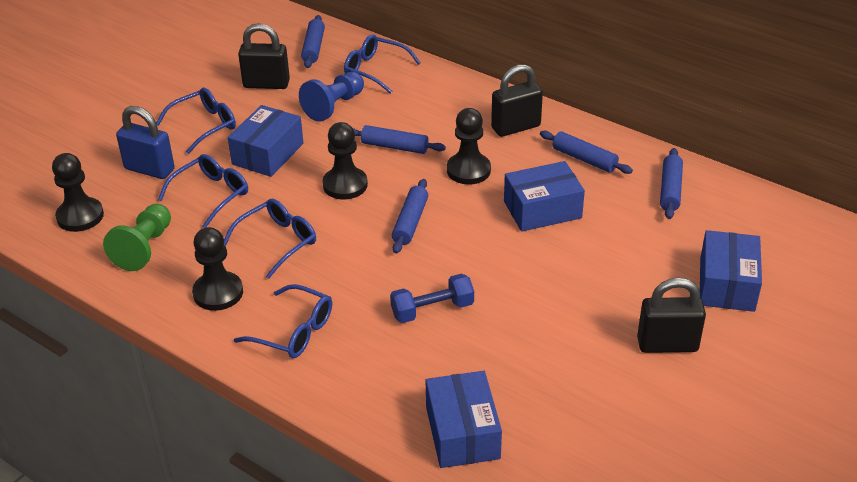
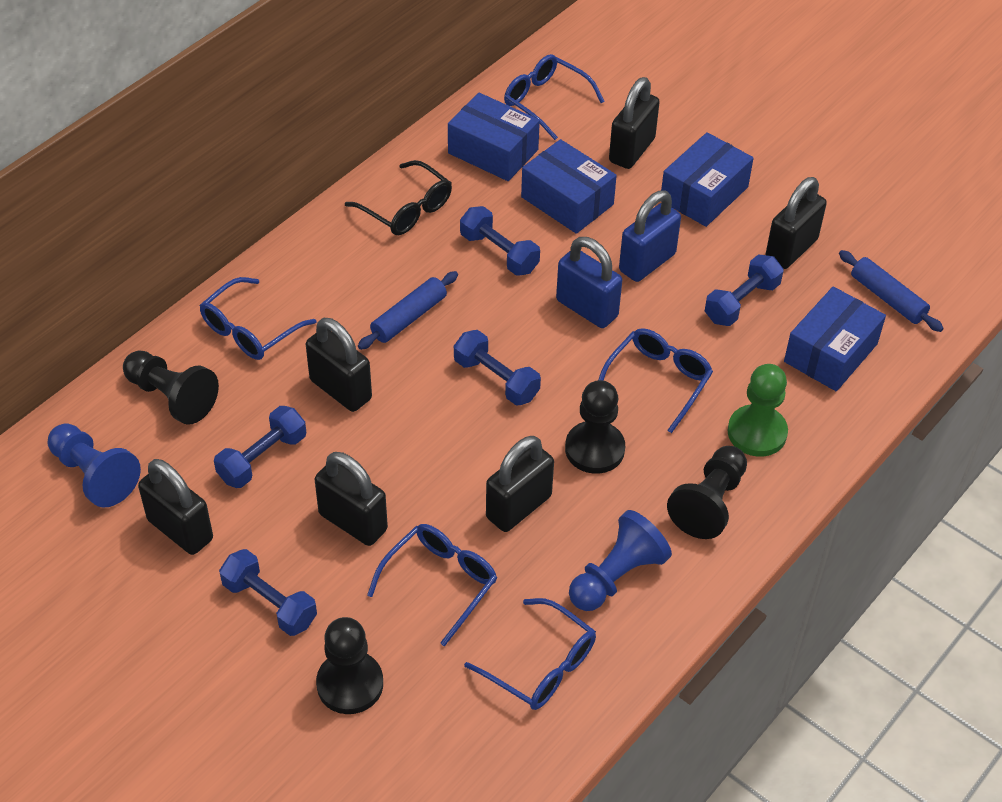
black glasses: 0 -> 1
black padlock: 3 -> 6
blue dumbbell: 1 -> 5
blue padlock: 1 -> 2
blue pawn: 1 -> 2
blue rolling pin: 5 -> 2

